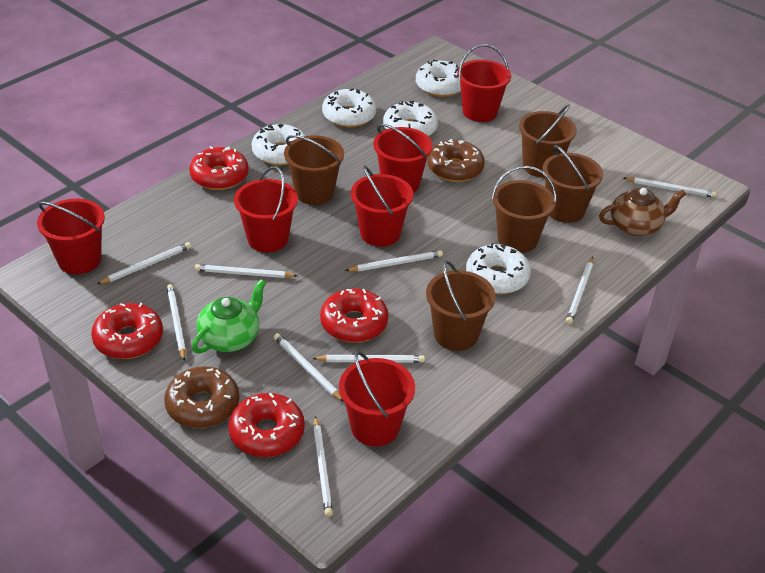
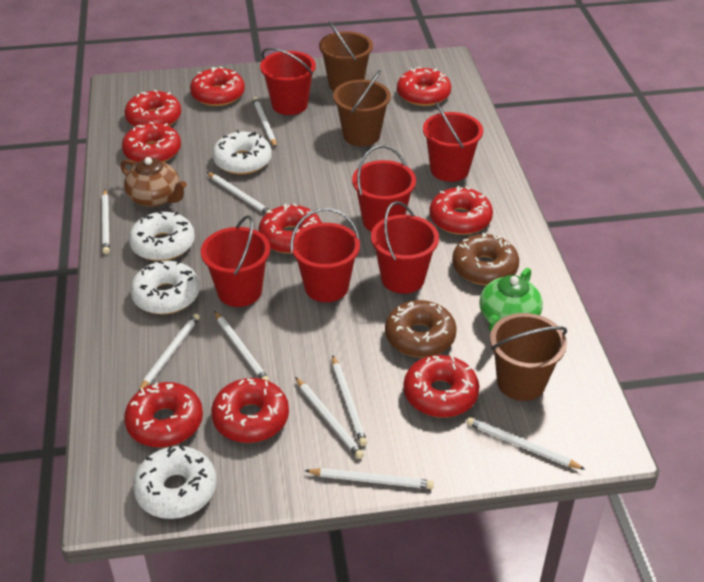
brown bucket: 5 -> 3
red donut: 4 -> 9
white donut: 5 -> 4

